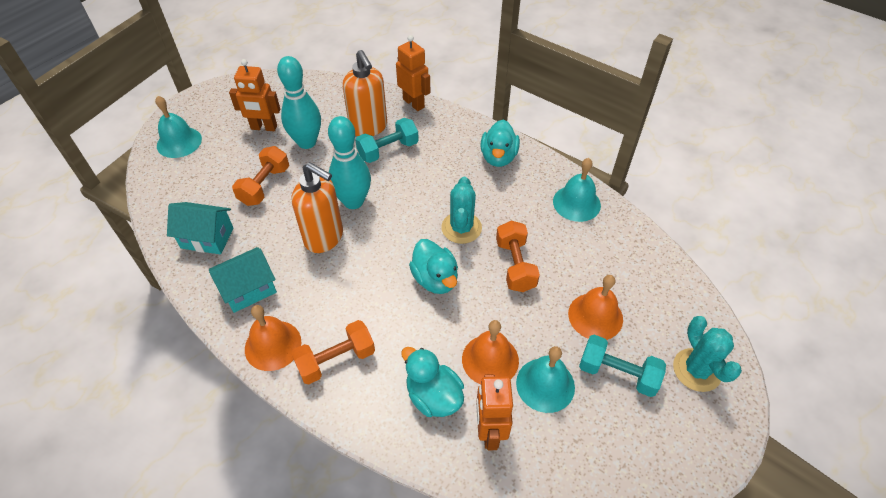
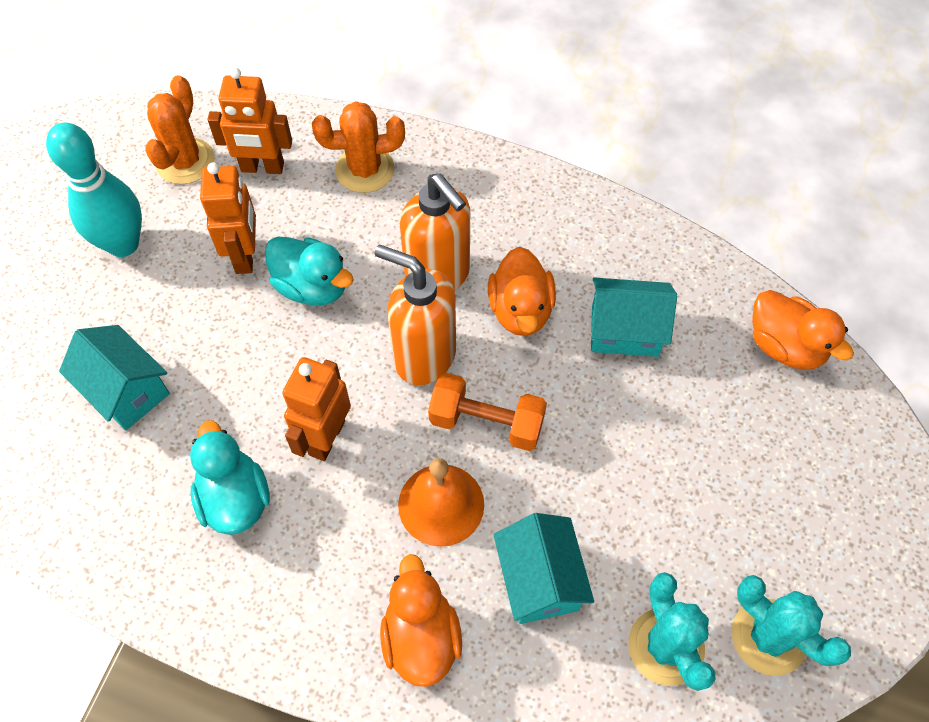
orange bell: 3 -> 1
orange cactus: 0 -> 2
orange duck: 0 -> 3
orange dumbbell: 3 -> 1
turquoise bell: 3 -> 0
turquoise bowling pin: 2 -> 1
turquoise duck: 3 -> 2
turquoise dumbbell: 2 -> 0
turquoise house: 2 -> 3

